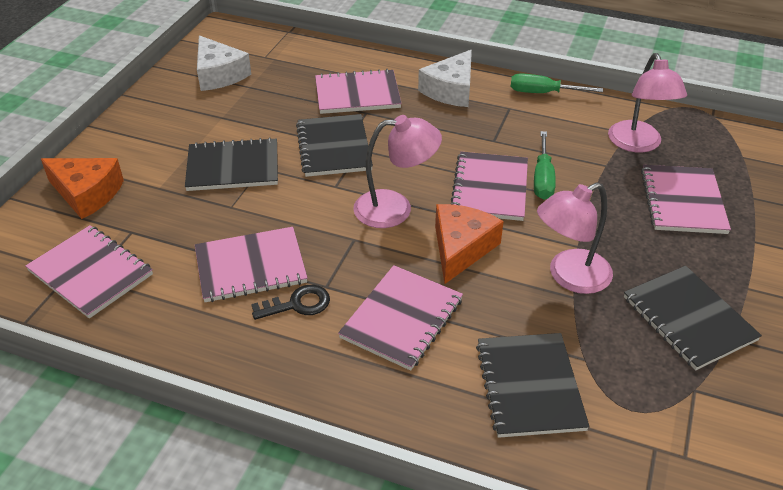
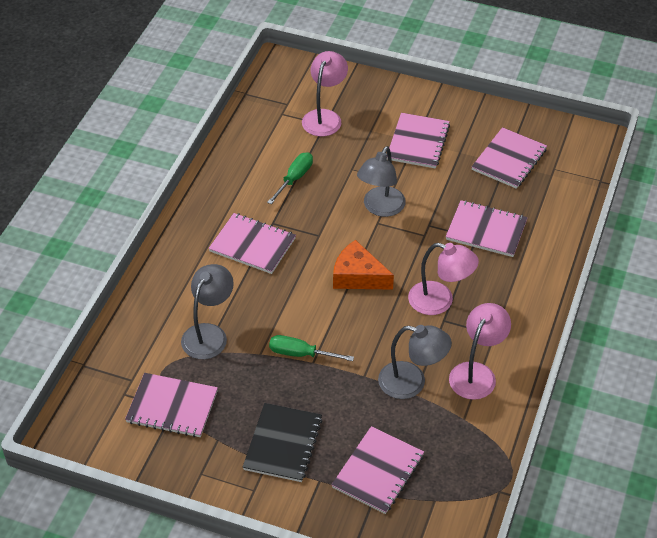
black key: 1 -> 0
black notebook: 4 -> 1
grey lamp: 0 -> 3
orange cheese: 2 -> 1
white cheese: 2 -> 0

